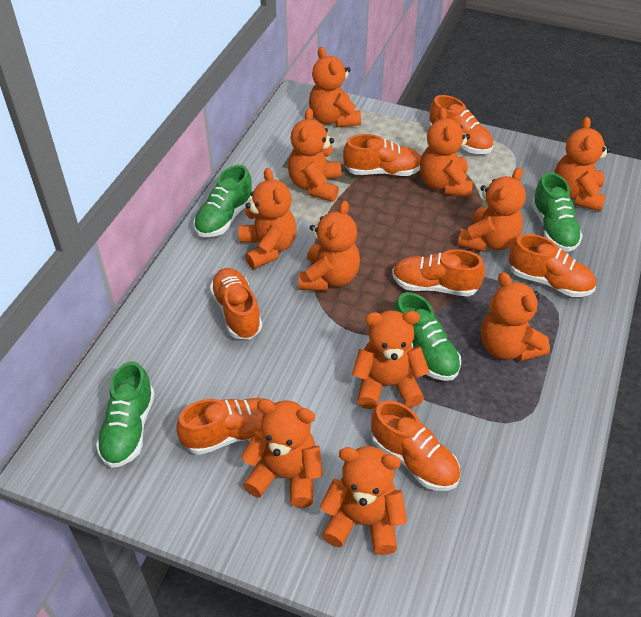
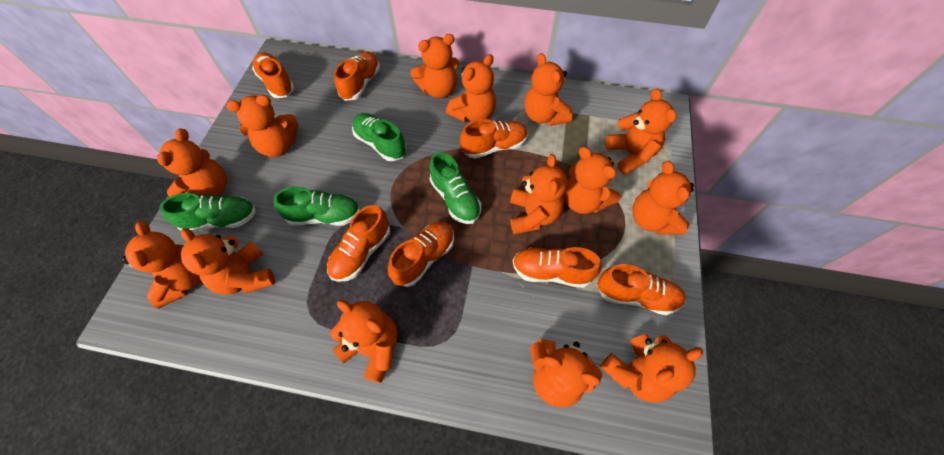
orange teddy bear: 11 -> 14

